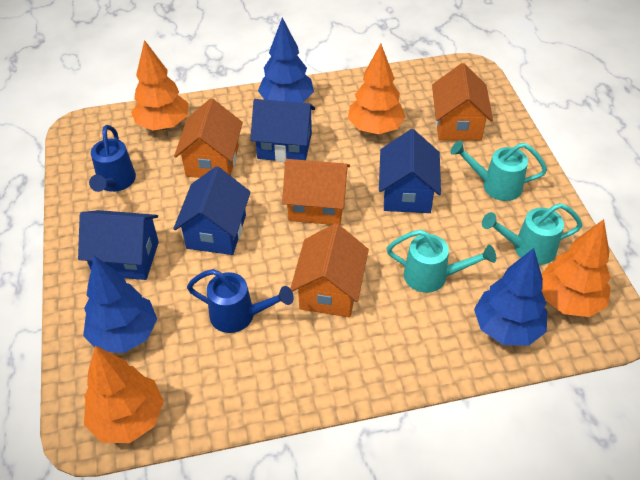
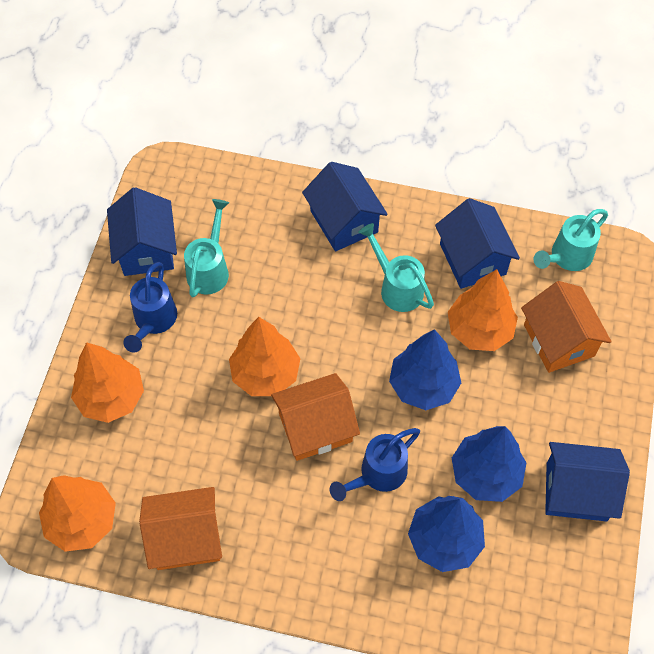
orange house: 4 -> 3

